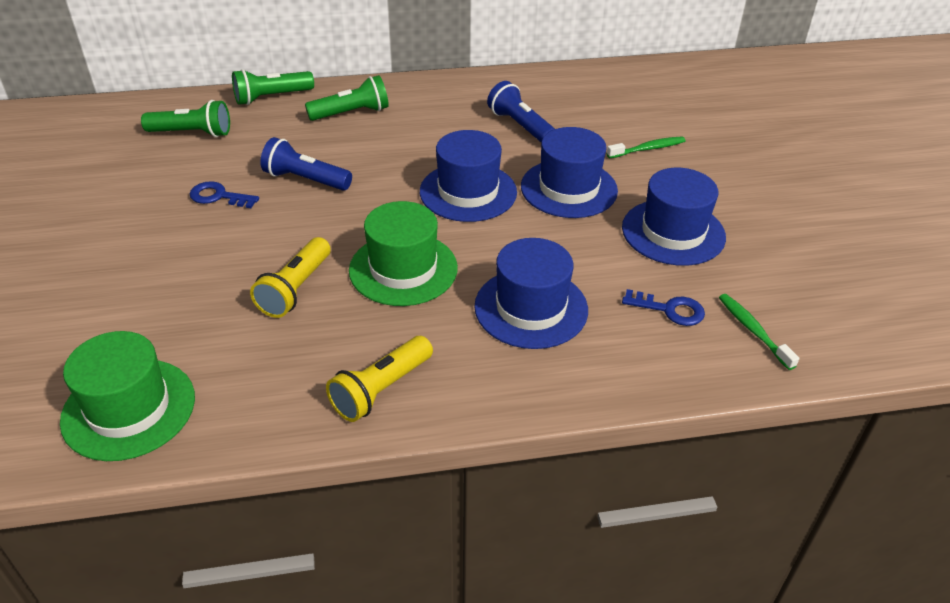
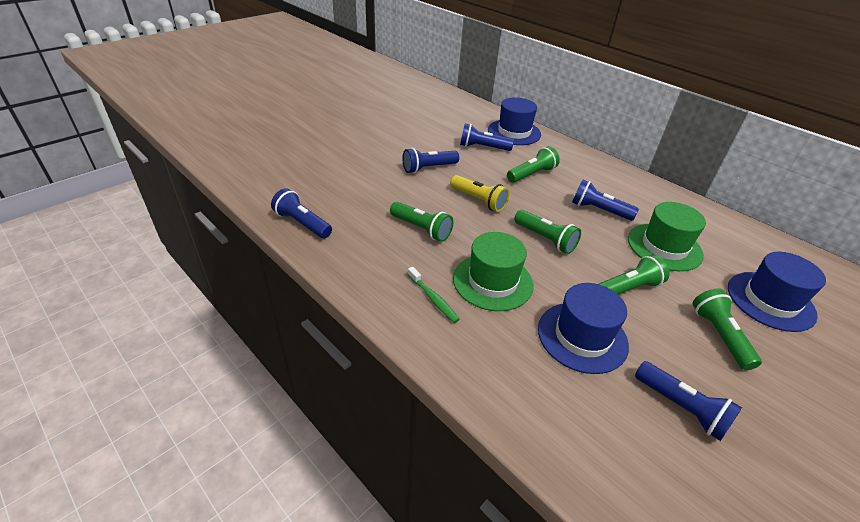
blue flashlight: 2 -> 5
blue hat: 4 -> 3
blue key: 2 -> 0
green flashlight: 3 -> 5
green toothbrush: 2 -> 1
yellow flashlight: 2 -> 1

